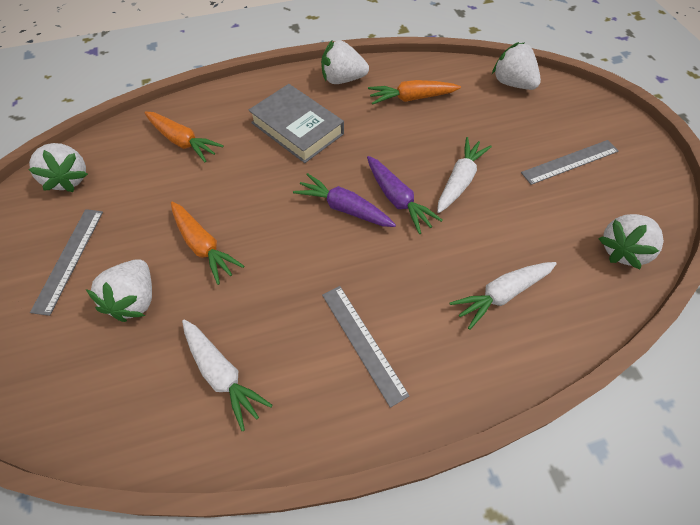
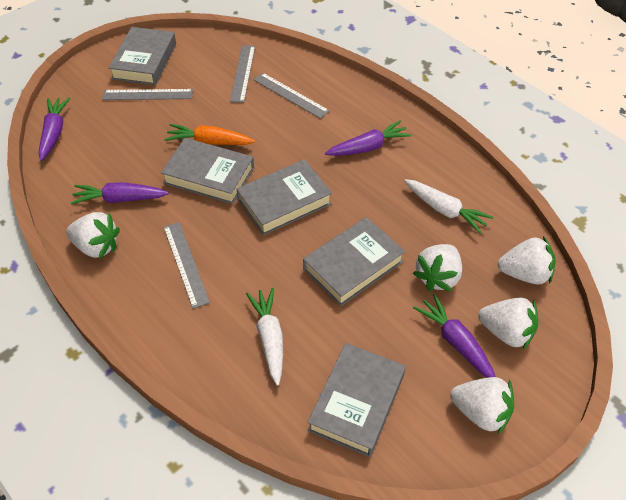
grey book: 1 -> 5
grey ruler: 3 -> 4
orange carrot: 3 -> 1
purple carrot: 2 -> 4
white carrot: 3 -> 2

